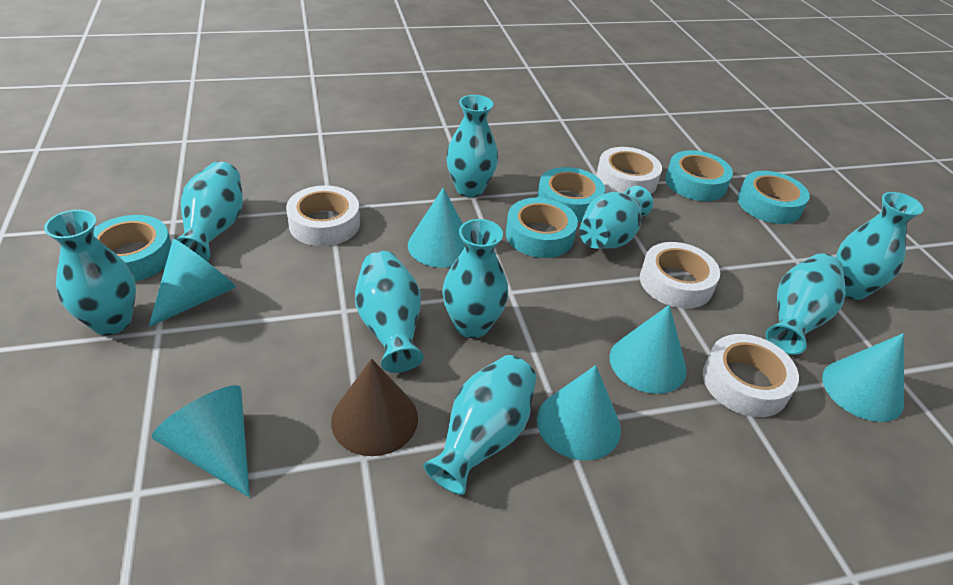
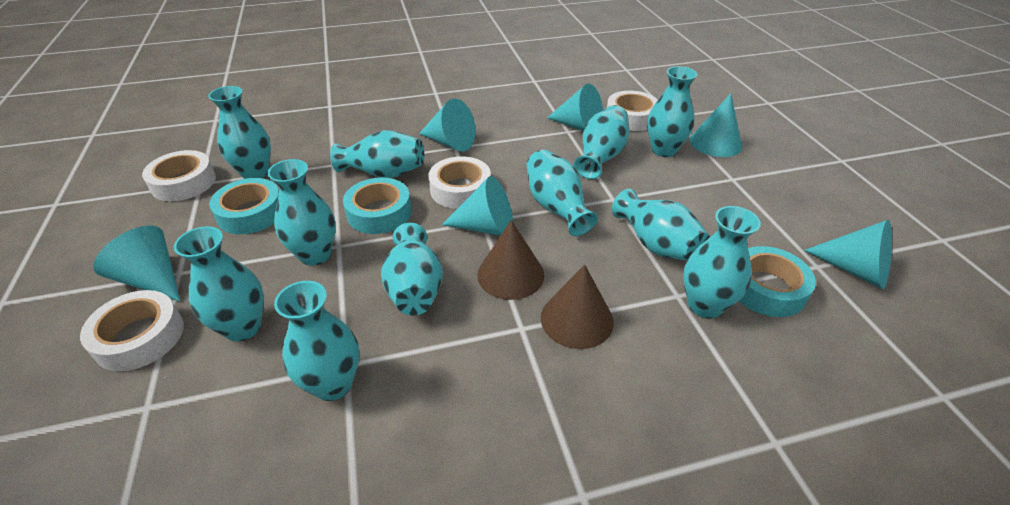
brown cone: 1 -> 2
turquoise tape: 5 -> 3
turquoise vase: 9 -> 11

